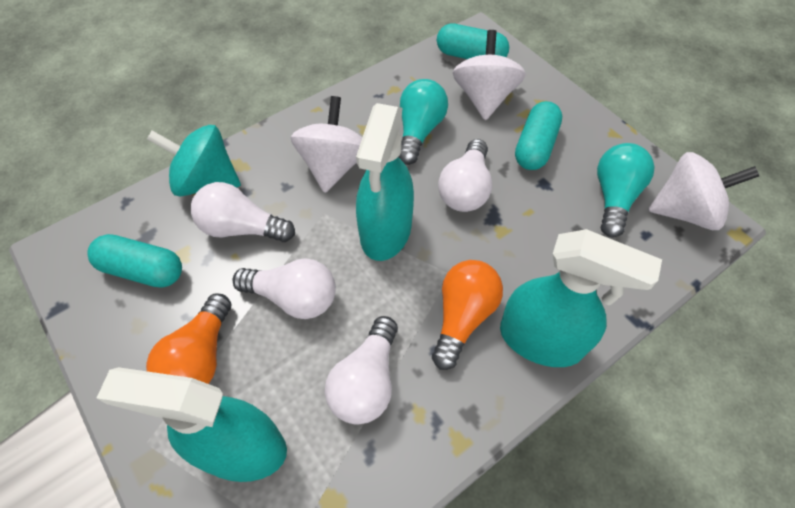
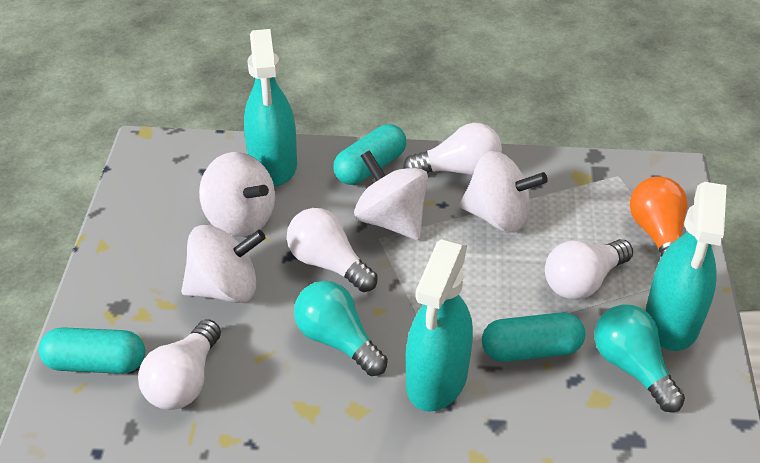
orange light bulb: 2 -> 1
turquoise spinning top: 1 -> 0
white spinning top: 3 -> 4

